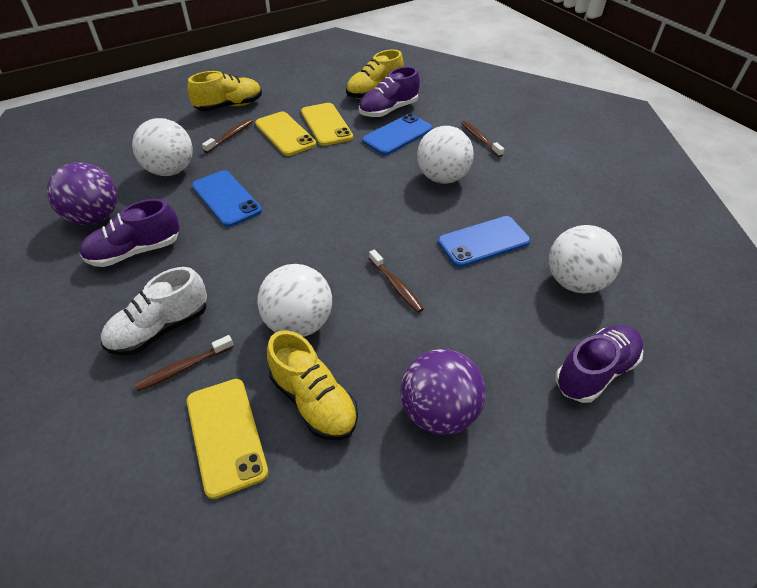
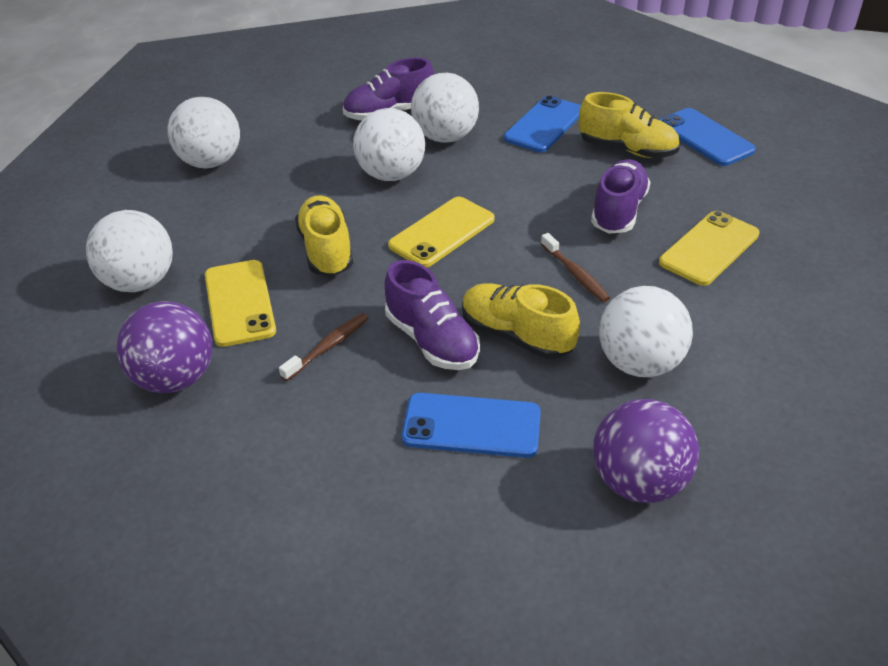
brown toothbrush: 4 -> 2
white ball: 4 -> 5
white shoe: 1 -> 0

